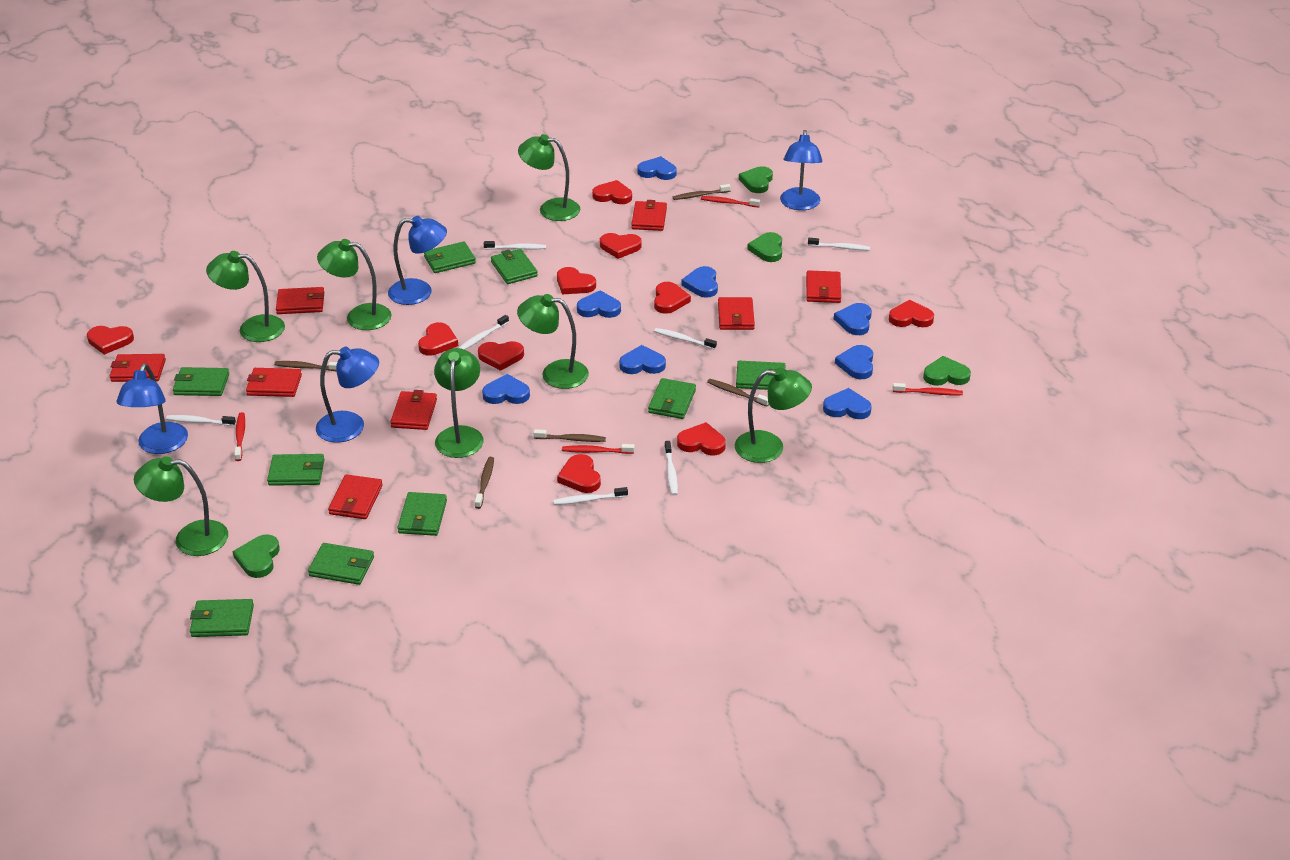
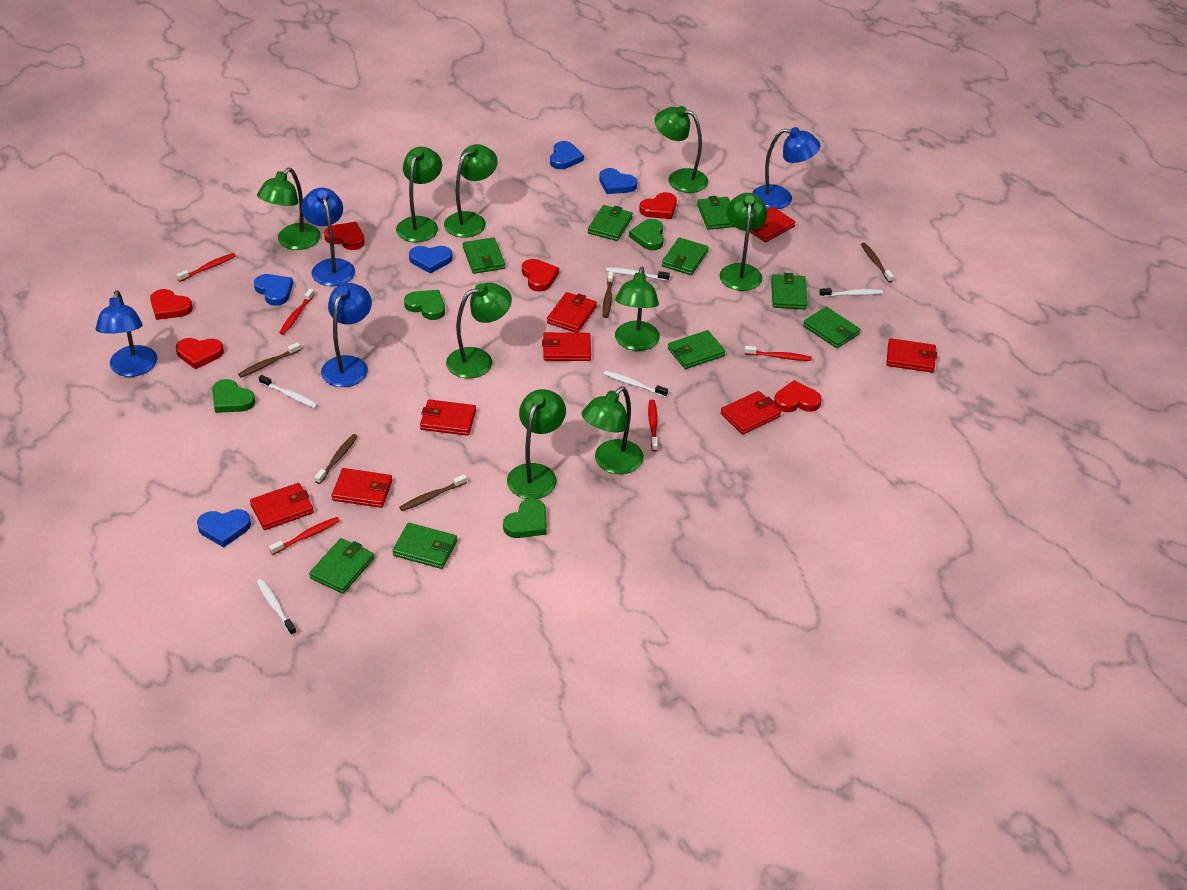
blue heart: 8 -> 5
green lamp: 7 -> 9
red heart: 10 -> 6
red toothbrush: 4 -> 5
white toothbrush: 7 -> 5

